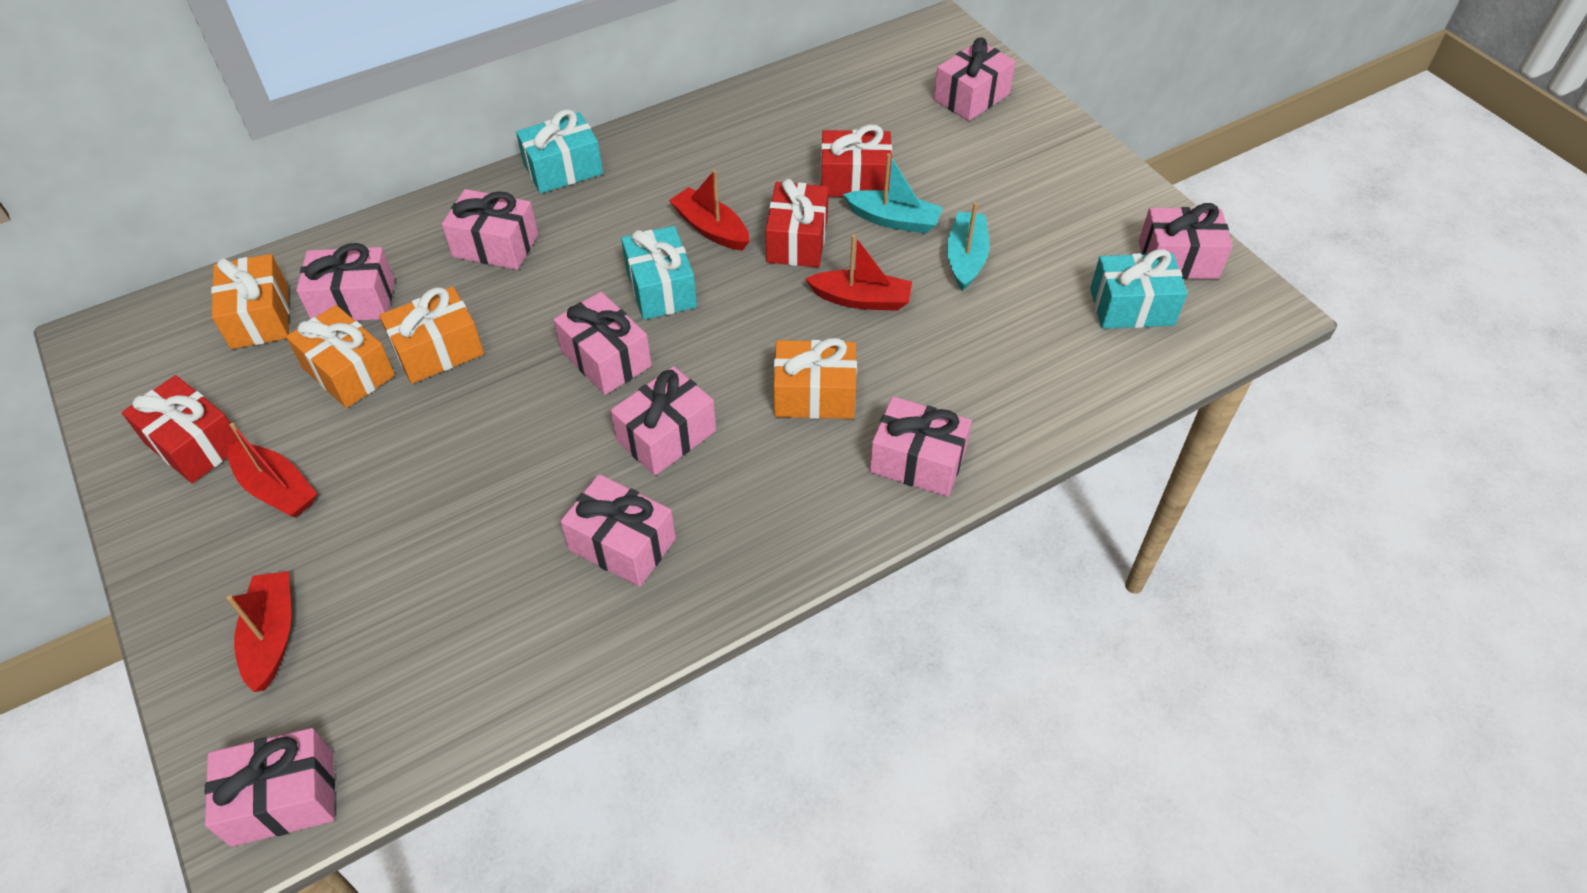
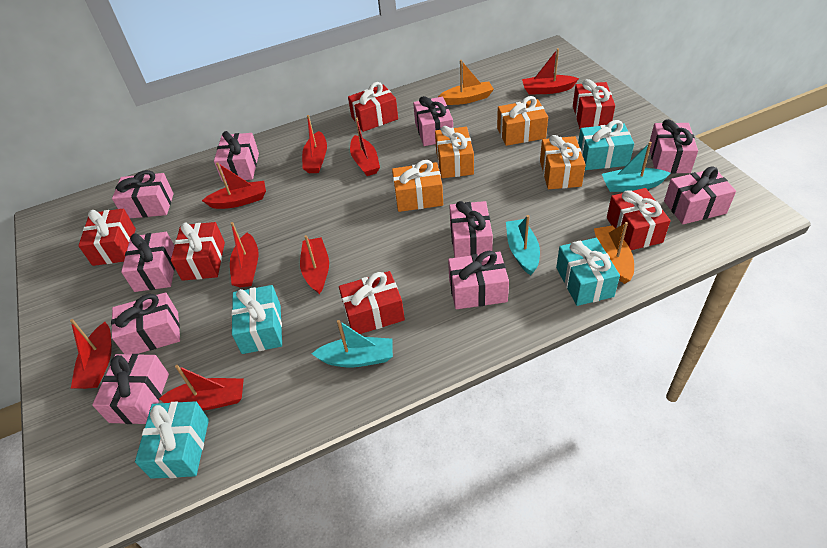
orange boat: 0 -> 2
pink gift: 9 -> 10
red boat: 4 -> 8
red gift: 3 -> 6
turquoise boat: 2 -> 3
turquoise gift: 3 -> 4

